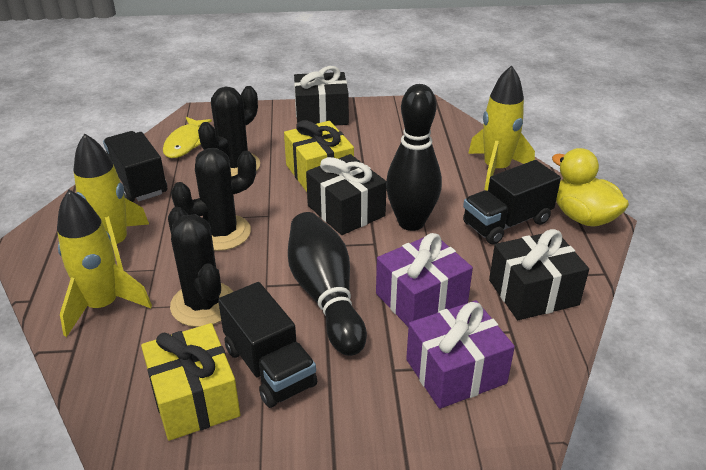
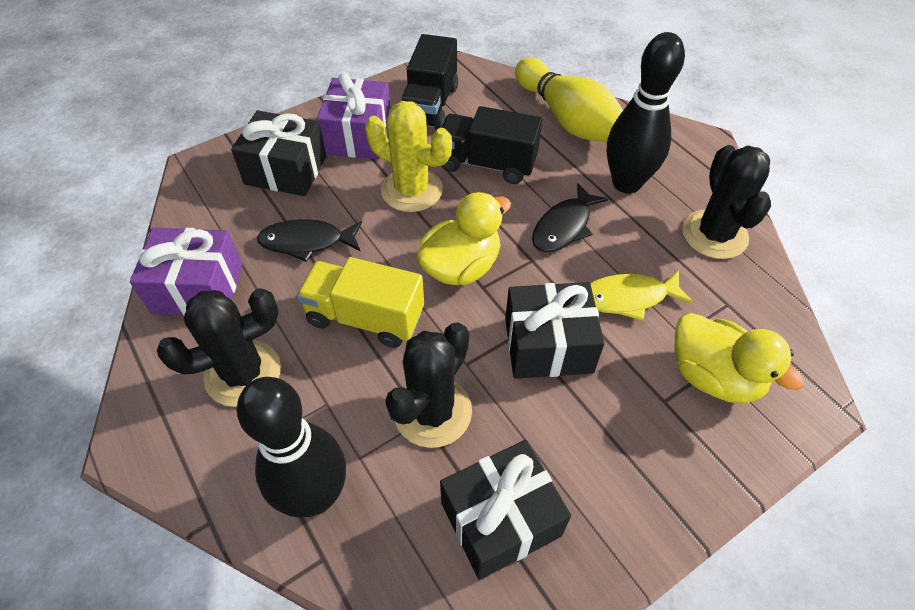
black fish: 0 -> 2
black truck: 3 -> 2
yellow bowling pin: 0 -> 1
yellow cactus: 0 -> 1
yellow duck: 1 -> 2
yellow gift: 2 -> 0
yellow rocket: 3 -> 0
yellow truck: 0 -> 1

